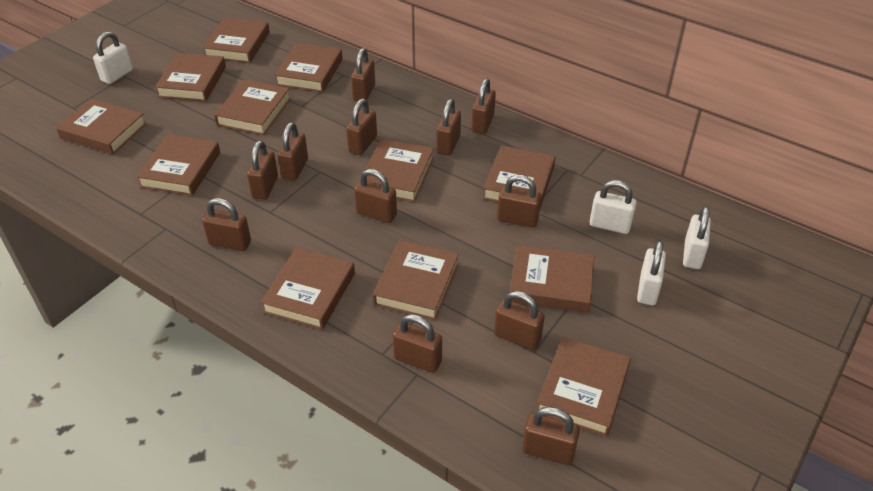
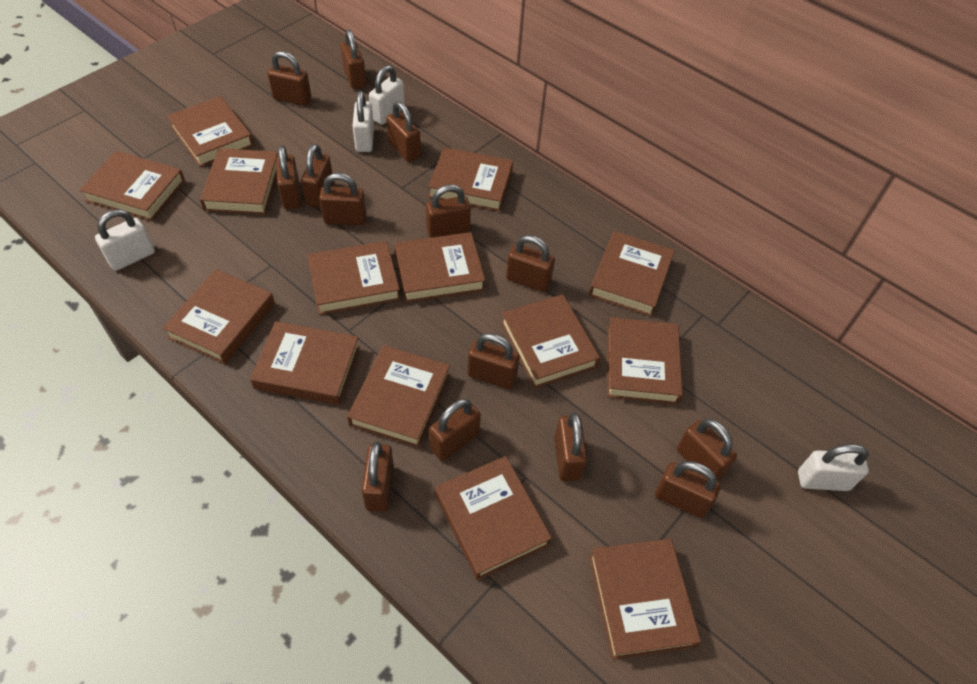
brown book: 12 -> 14
brown padlock: 12 -> 14

